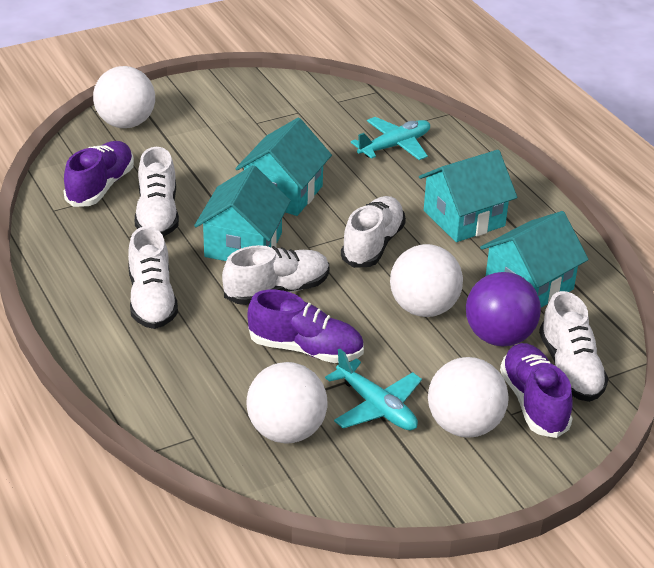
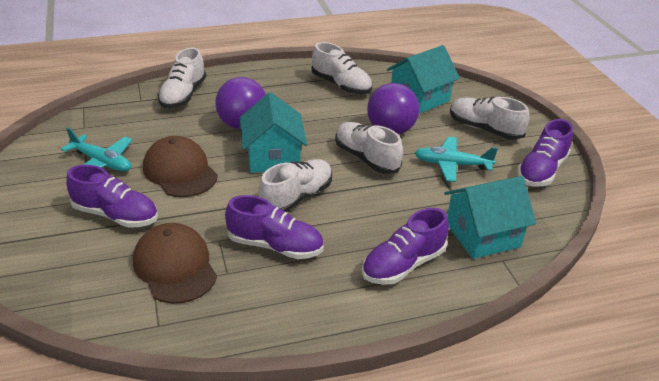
brown cap: 0 -> 2
purple ball: 1 -> 2
purple shoe: 3 -> 4
turquoise house: 4 -> 3
white ball: 4 -> 0

